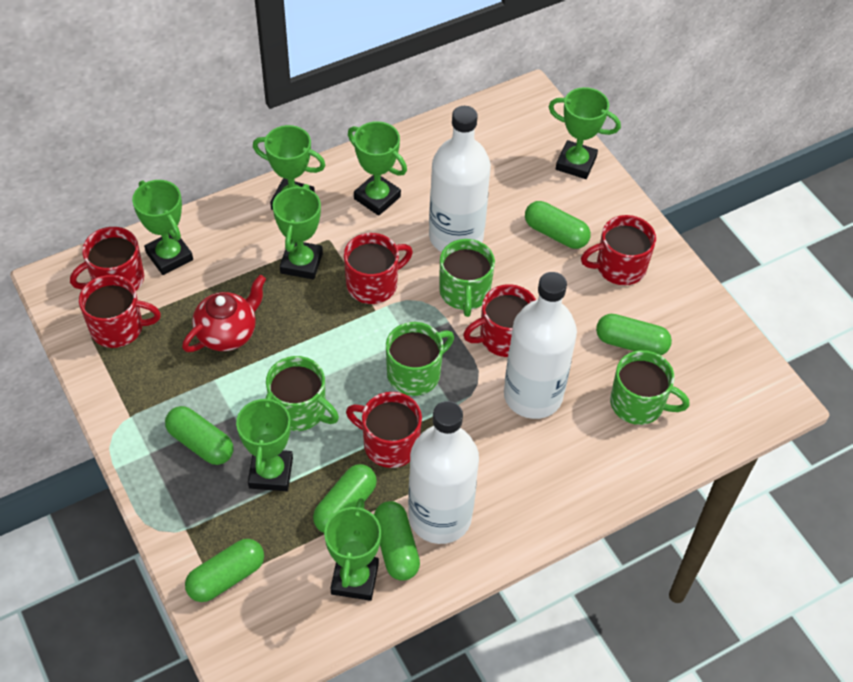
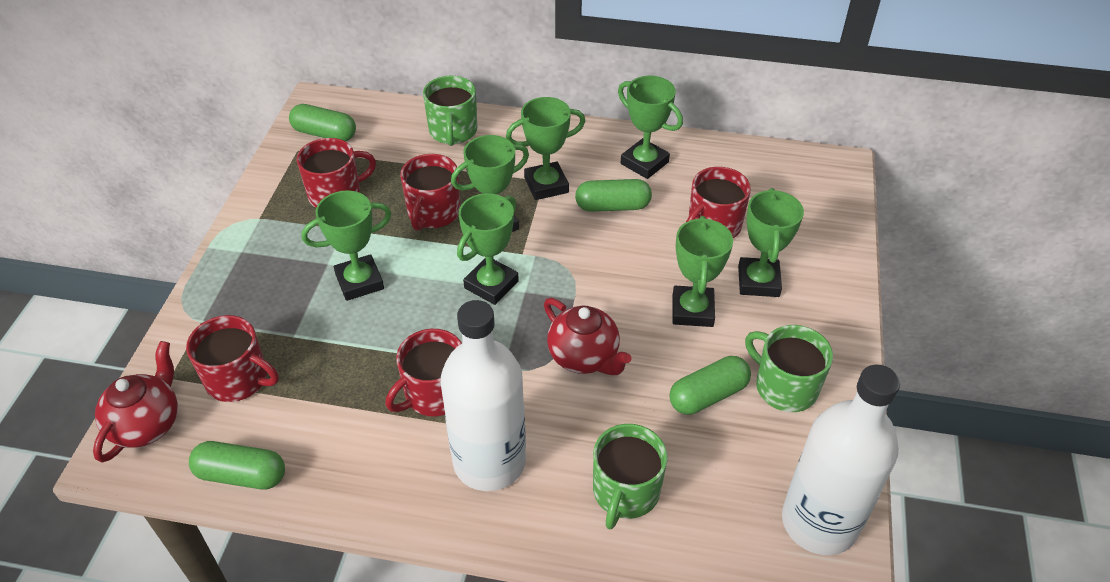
green capsule: 6 -> 4
green mug: 4 -> 3
red mug: 6 -> 5
red teapot: 1 -> 2
white bottle: 3 -> 2

